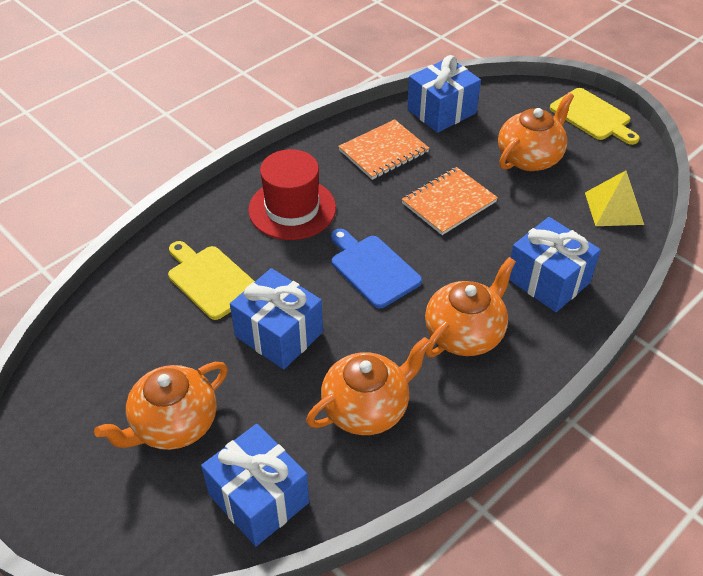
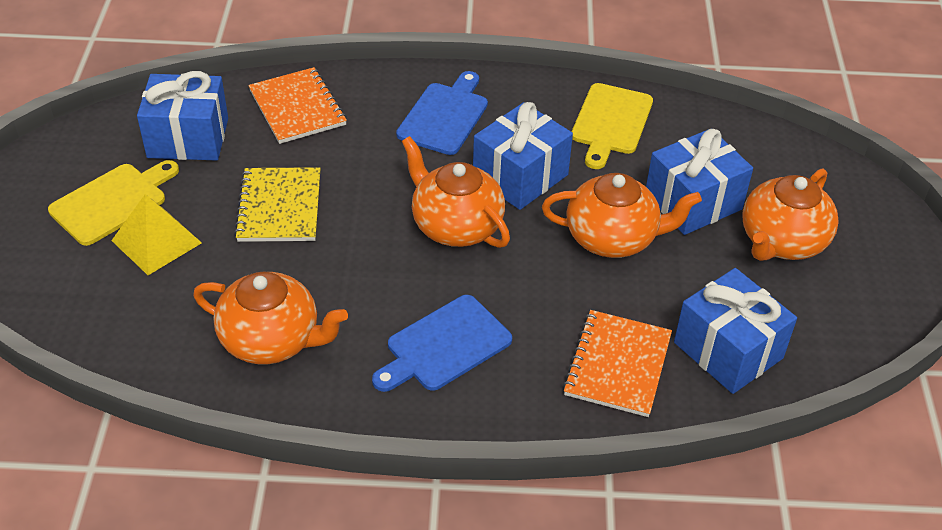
blue cutting board: 1 -> 2
red hat: 1 -> 0
yellow notebook: 0 -> 1

